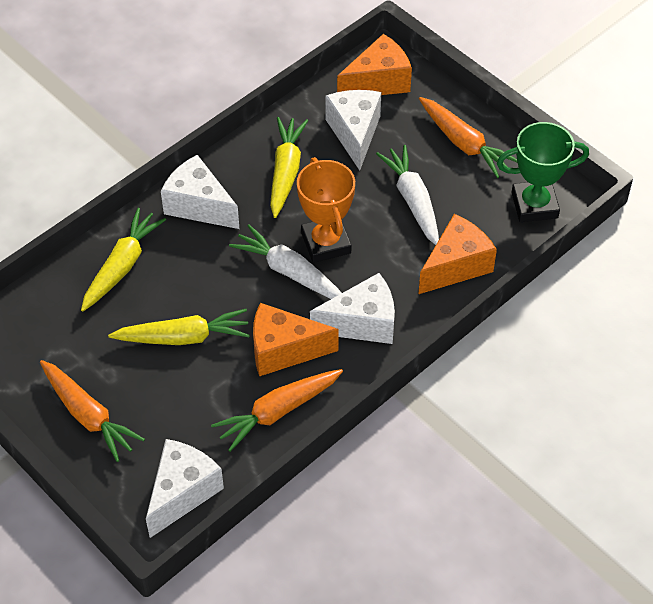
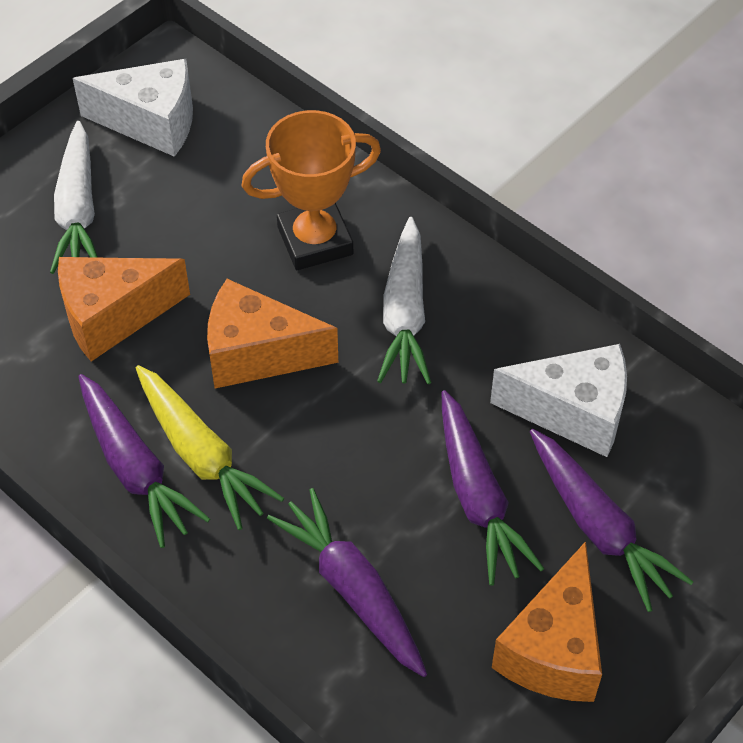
green trophy: 1 -> 0
orange carrot: 3 -> 0
purple carrot: 0 -> 4
white cheese: 4 -> 2
yellow carrot: 3 -> 1

